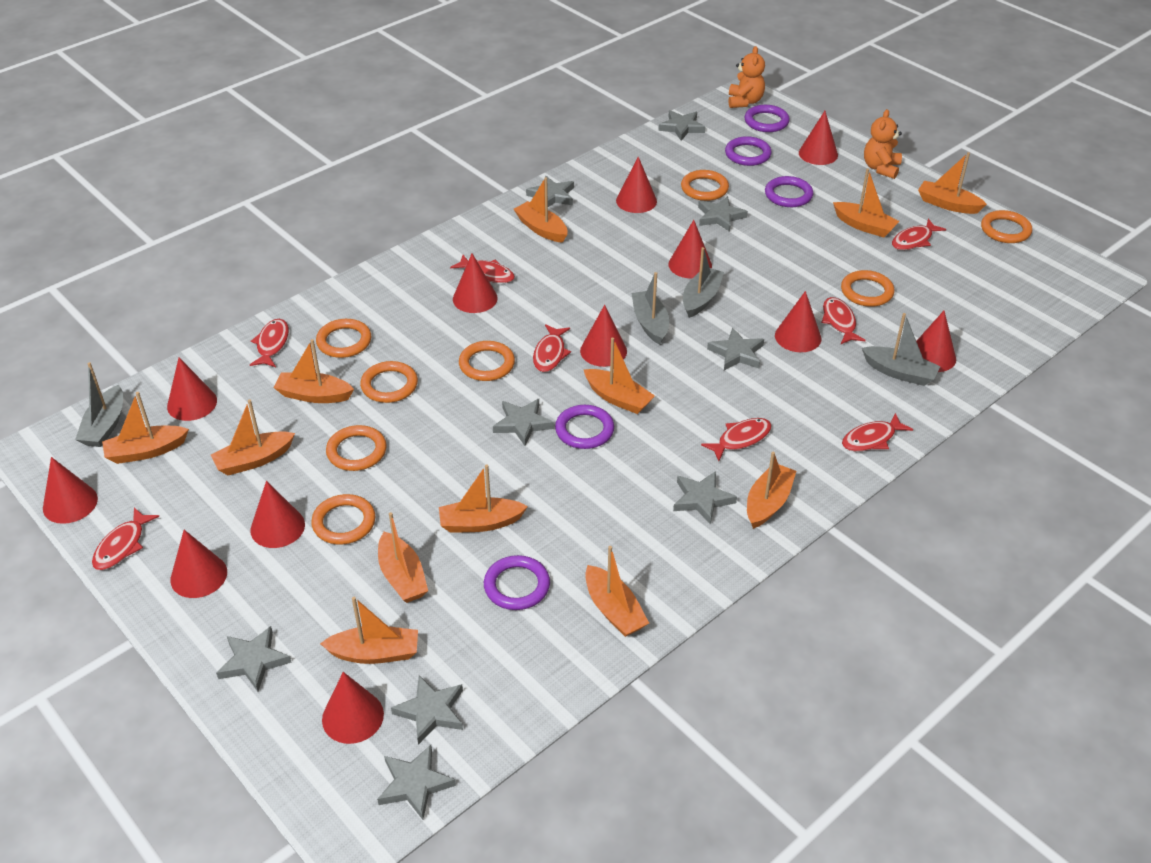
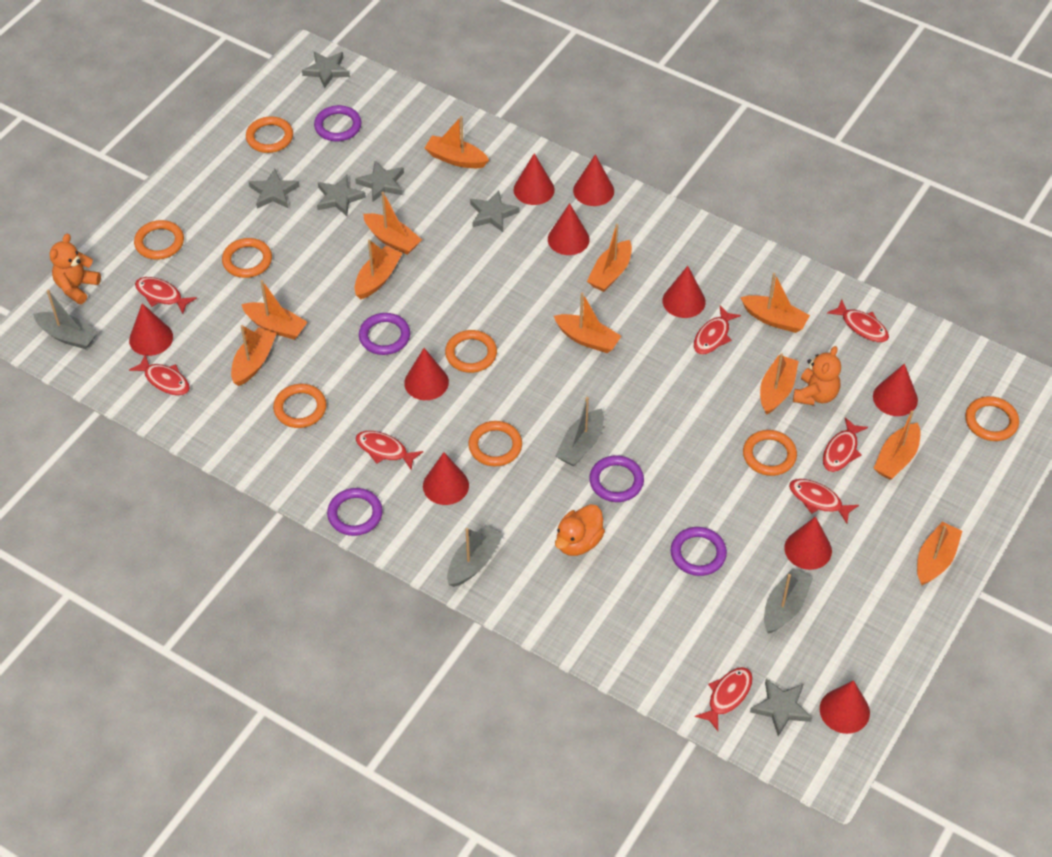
grey star: 9 -> 6
orange boat: 12 -> 11
orange duck: 0 -> 1
red cone: 12 -> 10

